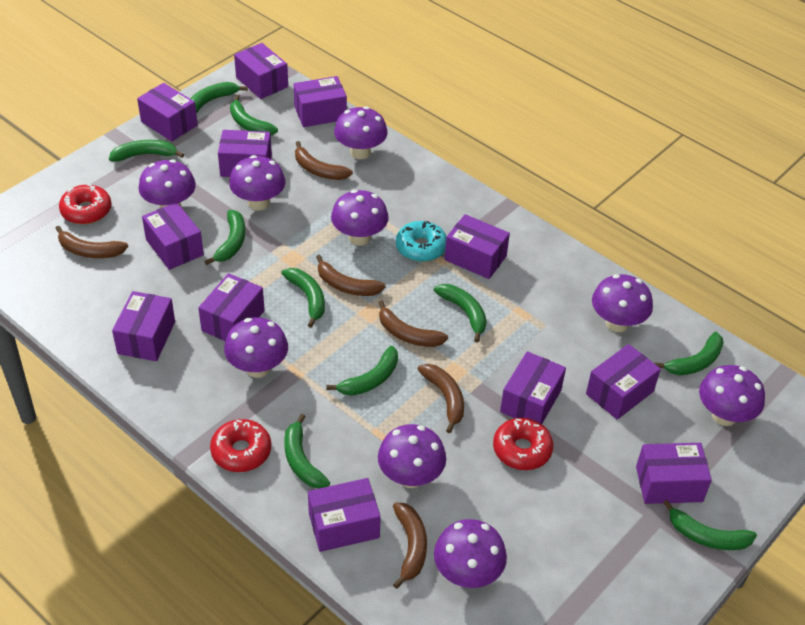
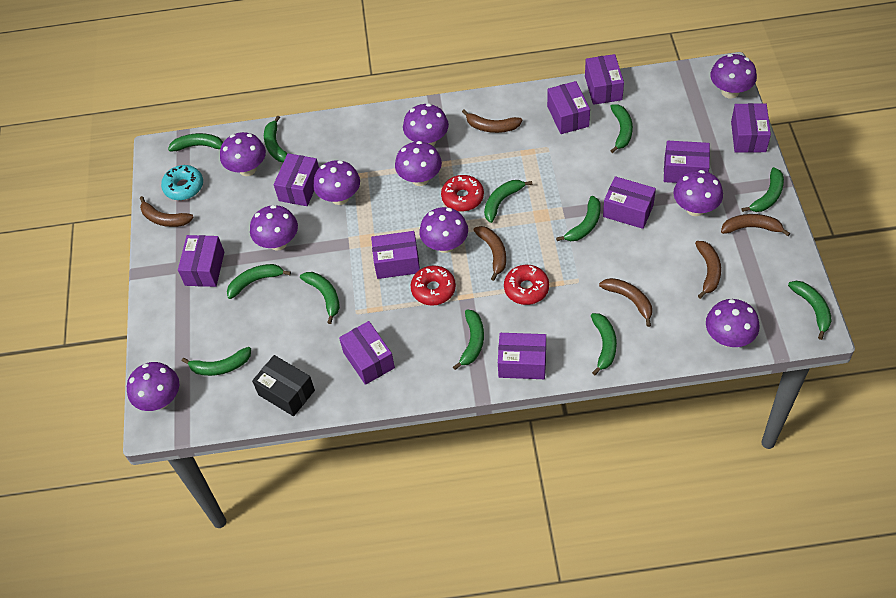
black box: 0 -> 1
green banana: 10 -> 12
purple box: 12 -> 10
purple mushroom: 9 -> 10

